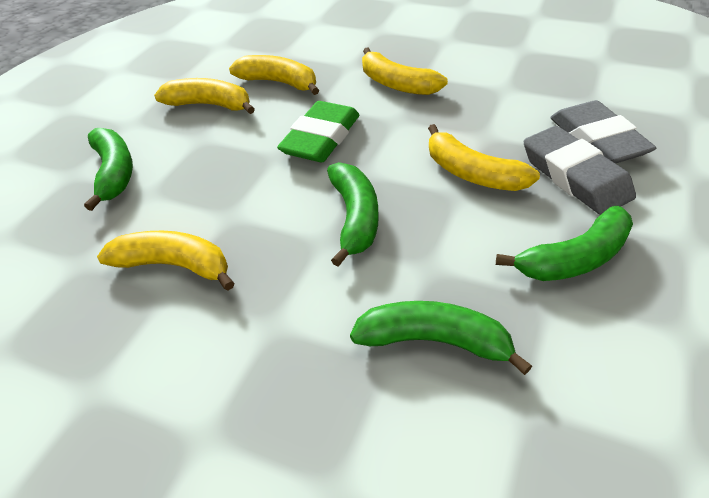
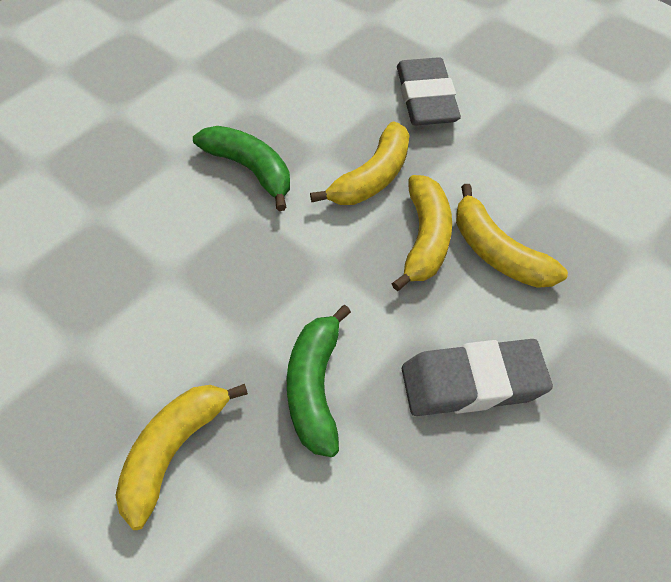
green banana: 4 -> 2
green eraser: 1 -> 0
yellow banana: 5 -> 4

